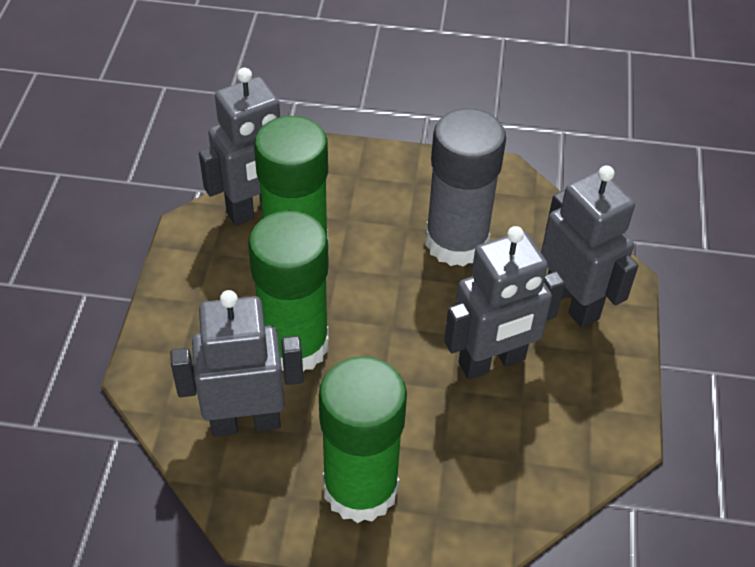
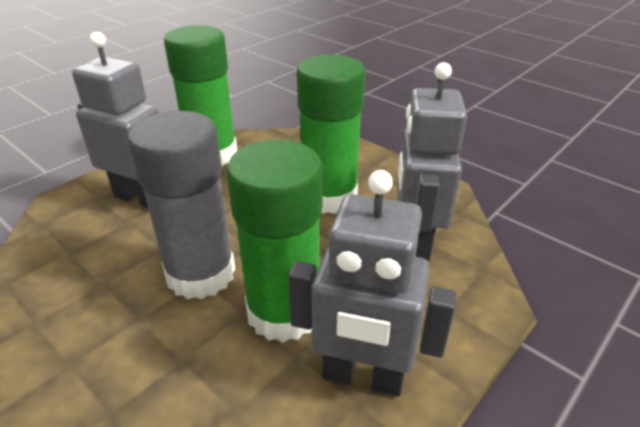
grey robot: 4 -> 3

